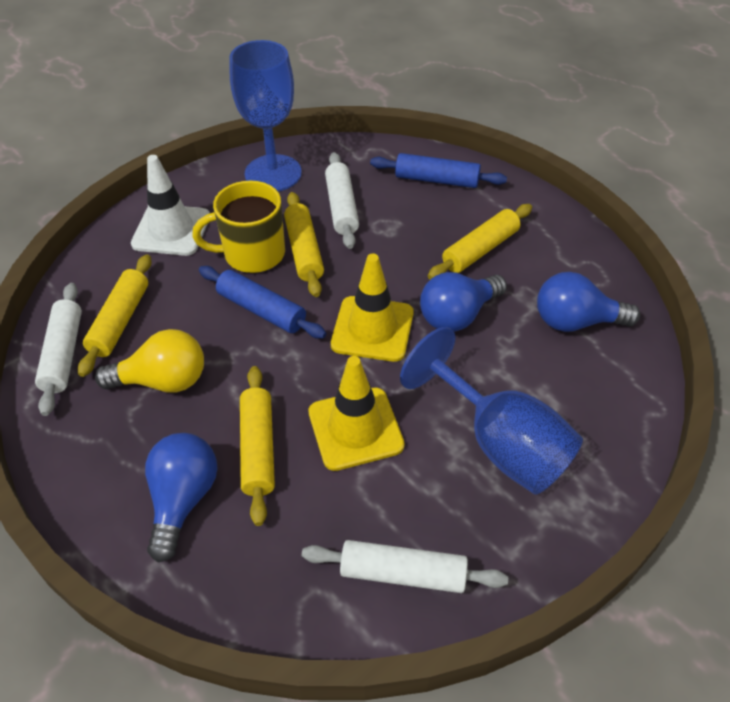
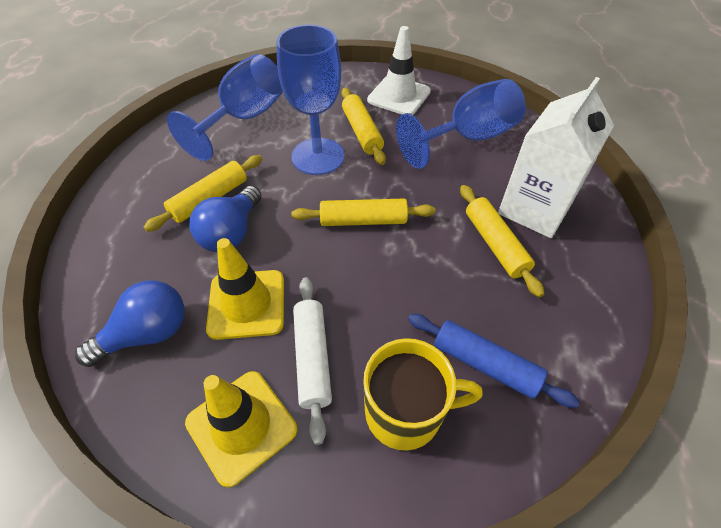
blue goblet: 2 -> 3
blue light bulb: 3 -> 2
blue rolling pin: 2 -> 1
white carton: 0 -> 1
white rolling pin: 3 -> 1
yellow light bulb: 1 -> 0

